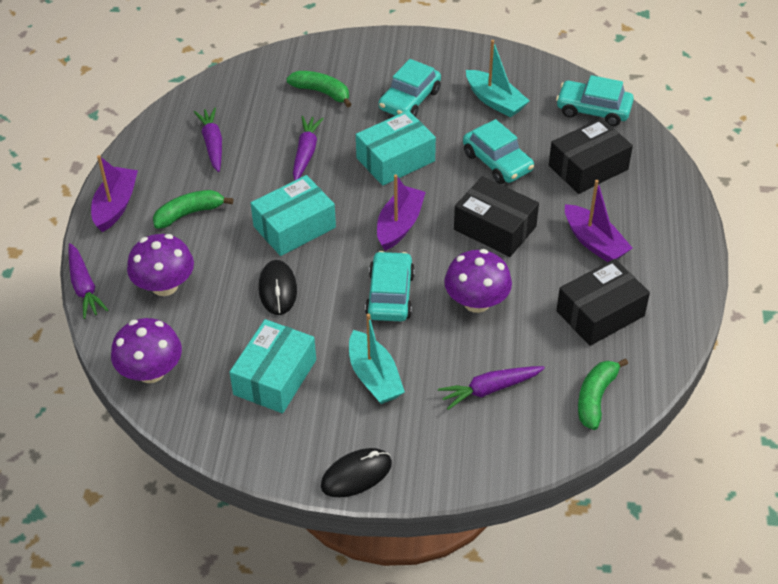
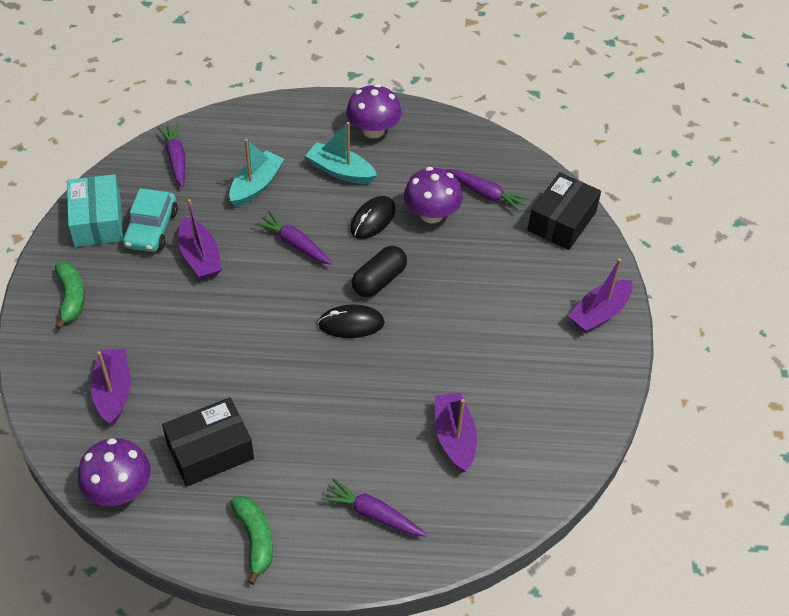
black box: 3 -> 2
black capsule: 0 -> 1
green banana: 3 -> 2
purple boat: 3 -> 4
turquoise box: 3 -> 1
turquoise car: 4 -> 1

